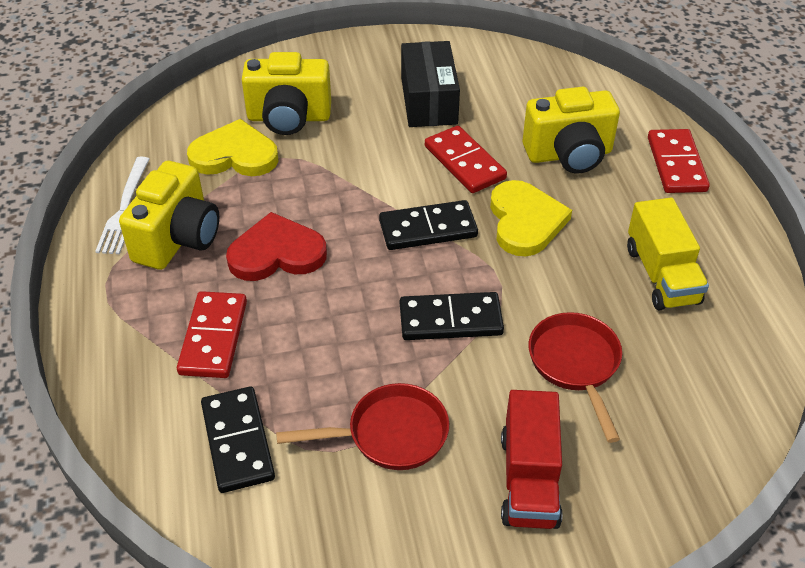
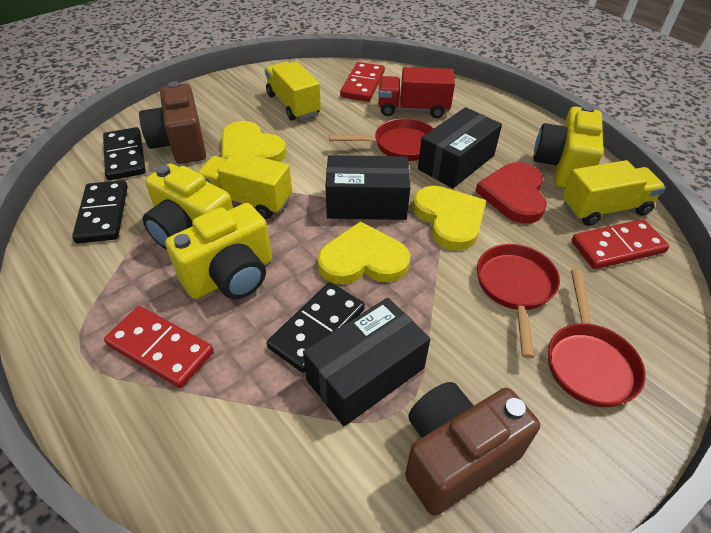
black box: 1 -> 3
brown camera: 0 -> 2
red pan: 2 -> 3
white fork: 1 -> 0
yellow heart: 2 -> 3
yellow truck: 1 -> 3

